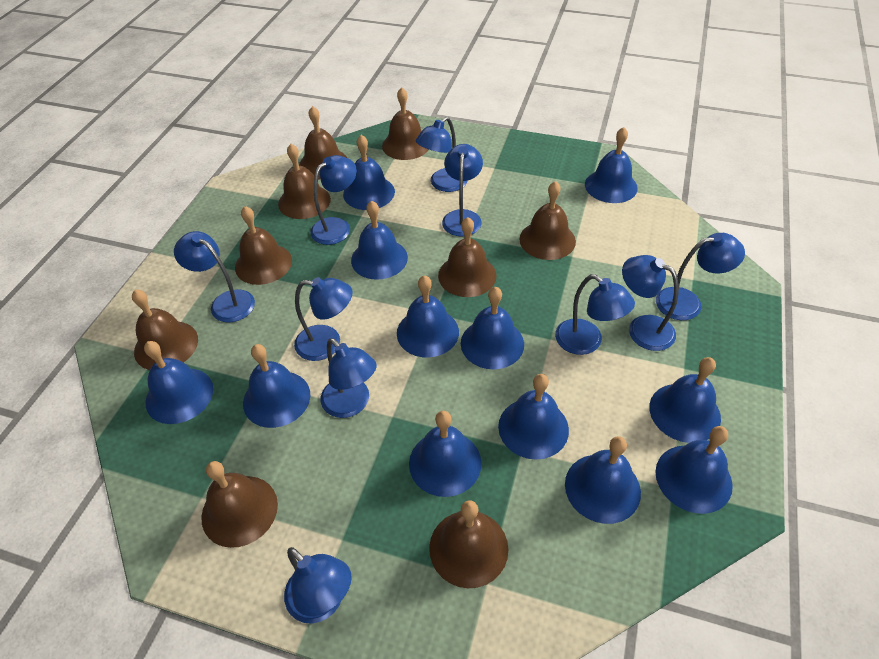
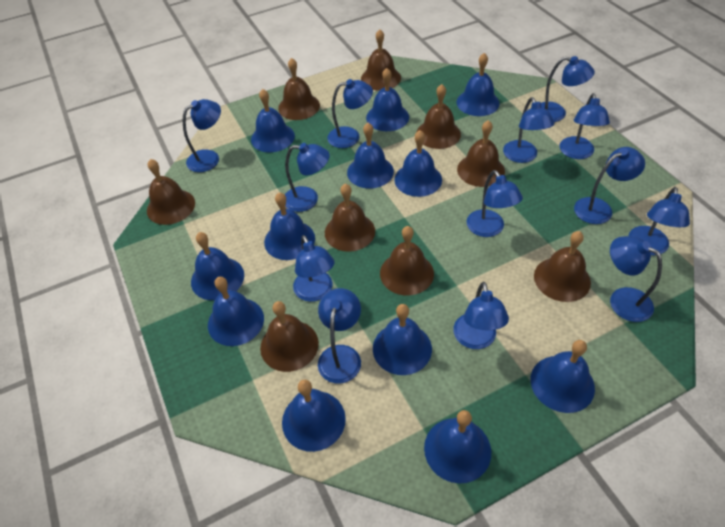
blue lamp: 10 -> 13

